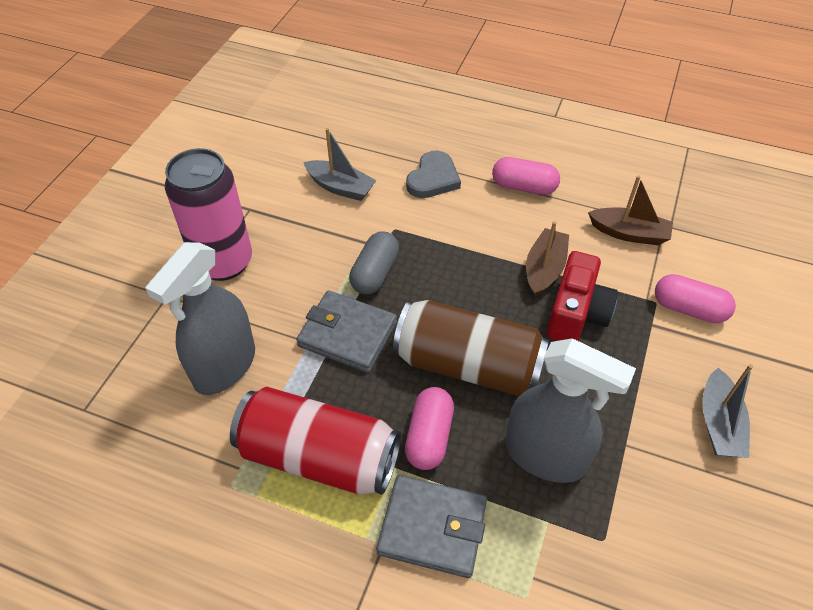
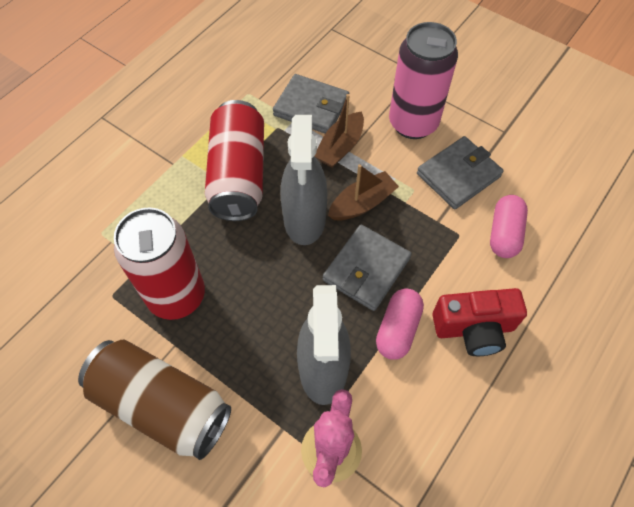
grey boat: 2 -> 0
grey capsule: 1 -> 0
grey heart: 1 -> 0
grey wallet: 2 -> 3
pink cactus: 0 -> 1
pink capsule: 3 -> 2
red can: 1 -> 2

